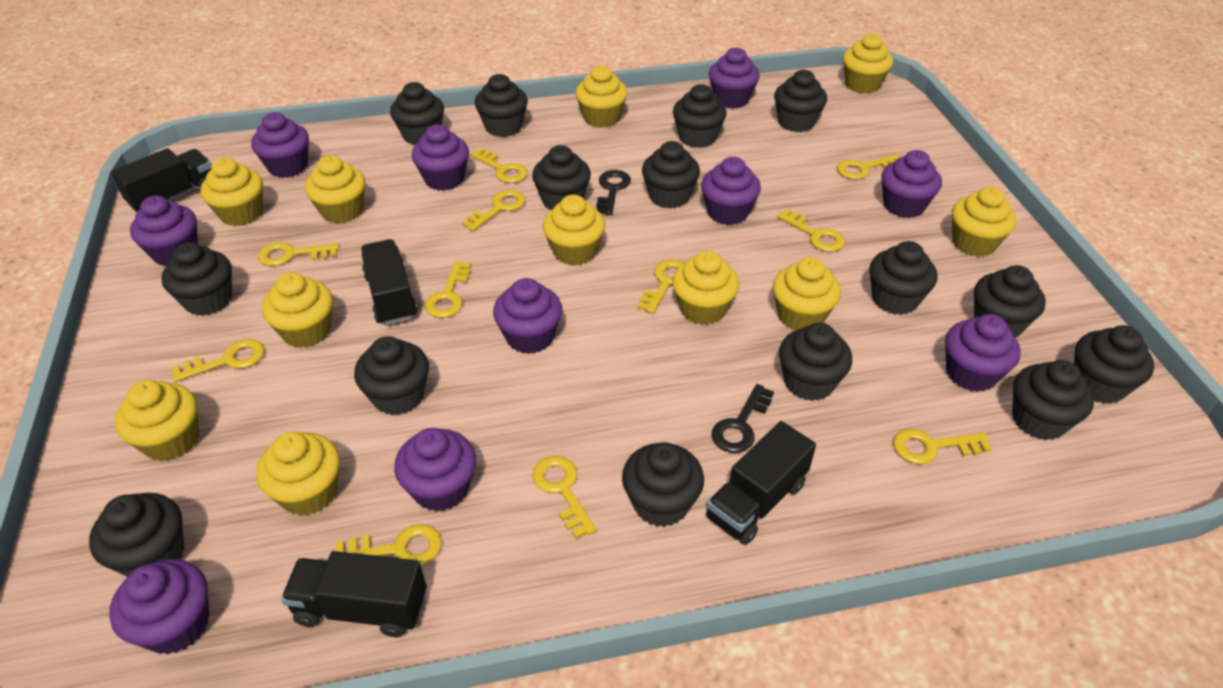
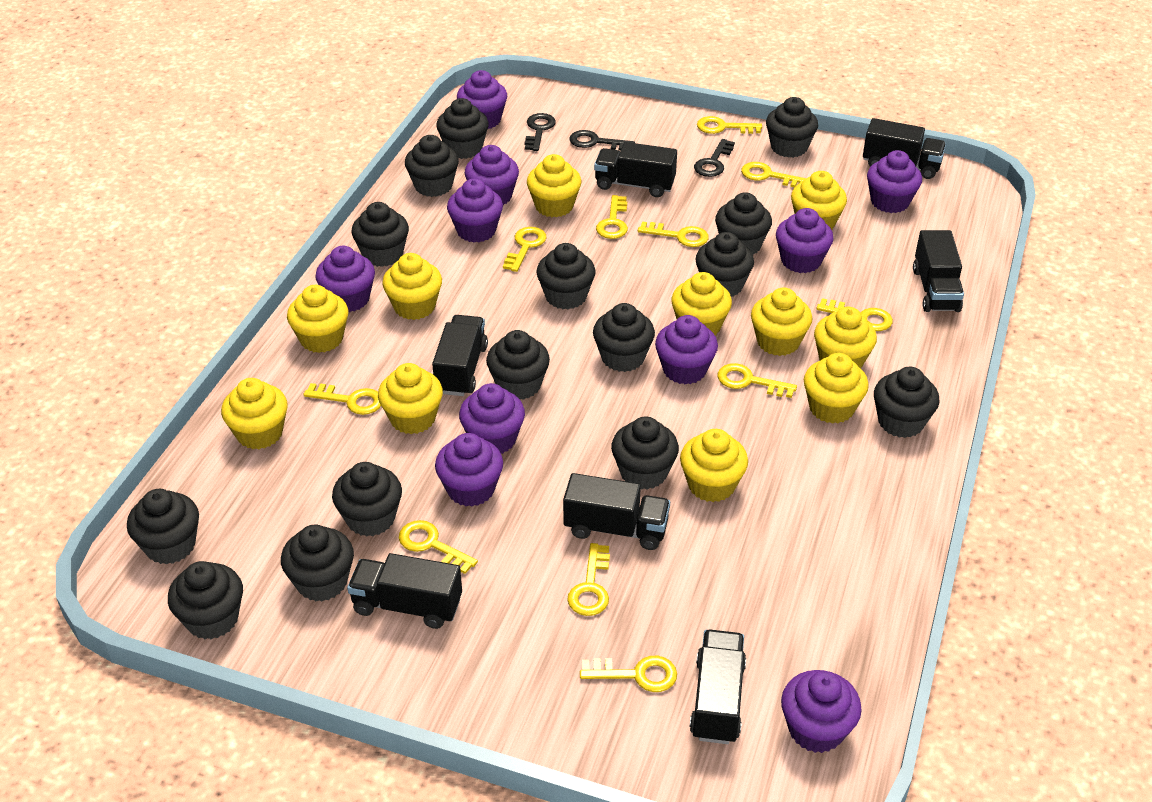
black key: 2 -> 3
black truck: 4 -> 7

